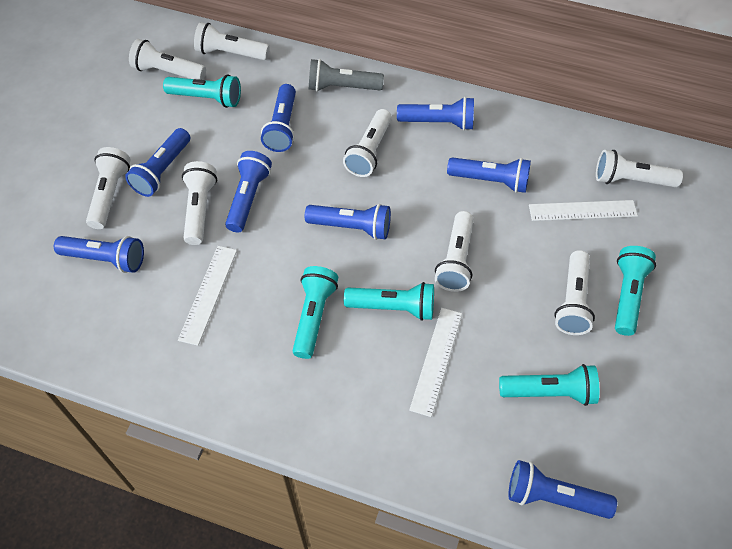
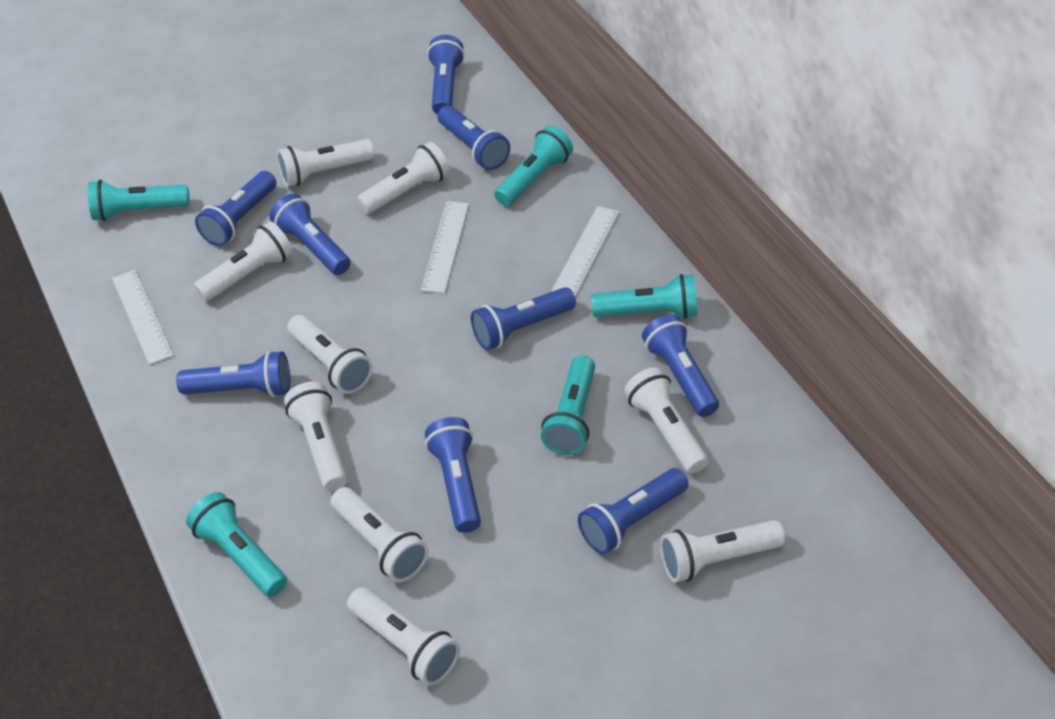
blue flashlight: 8 -> 9
grey flashlight: 1 -> 0
white flashlight: 8 -> 9

